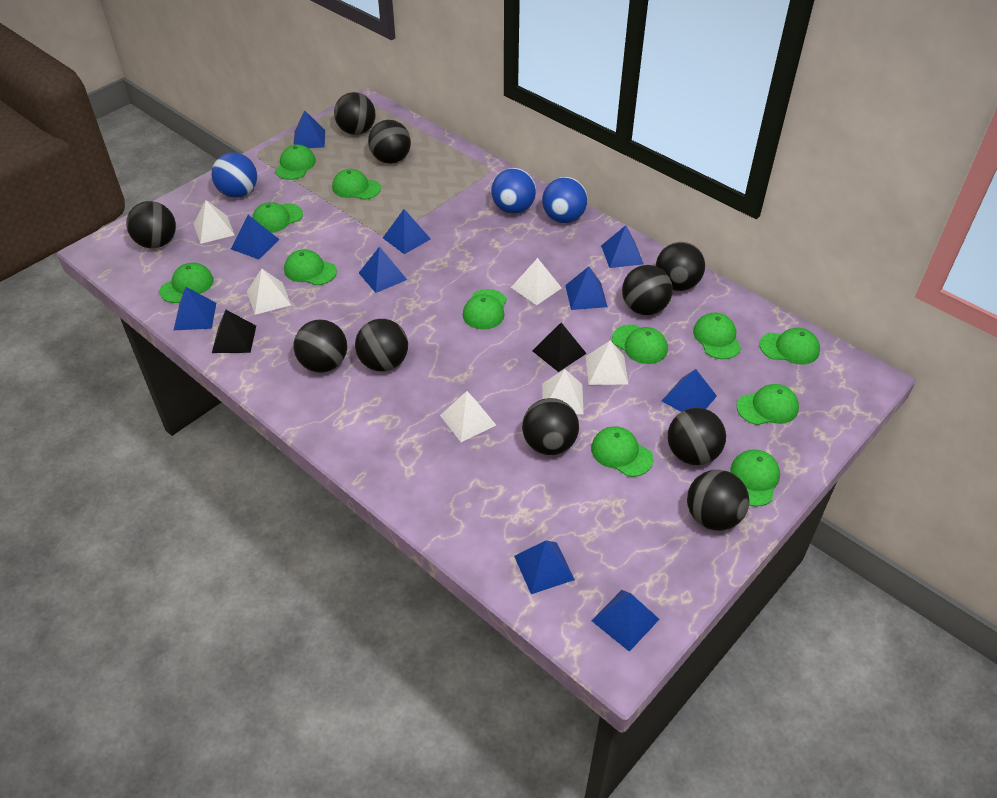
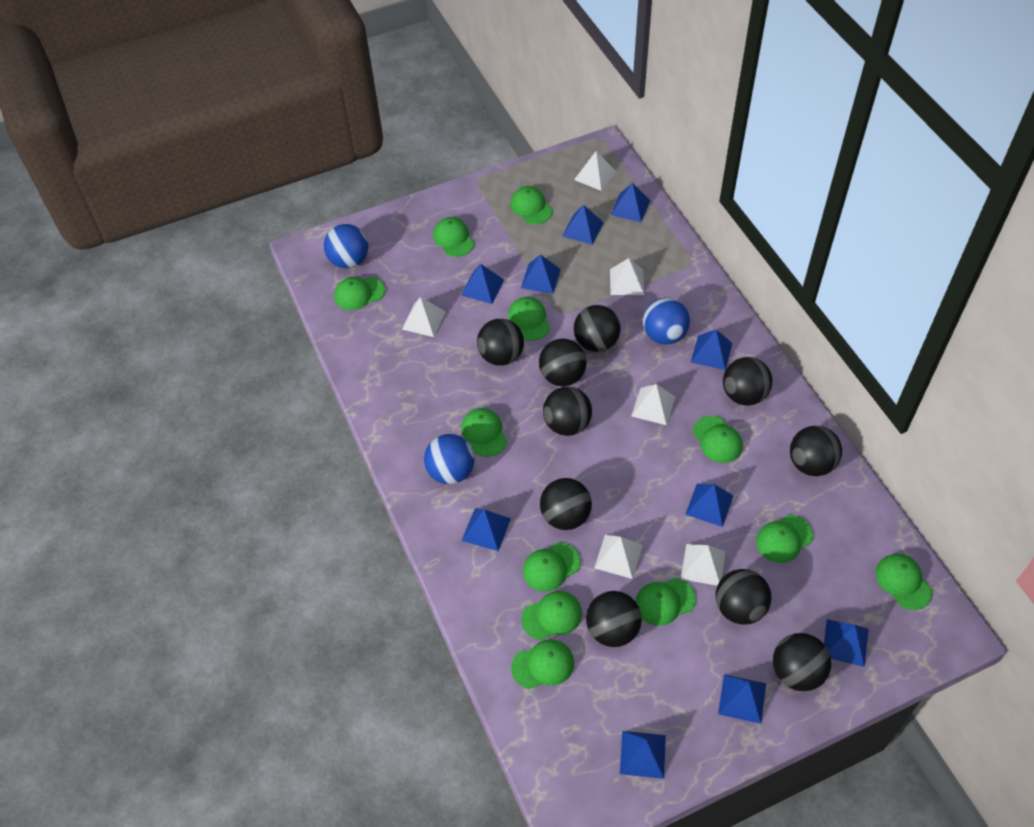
black pyramid: 2 -> 0

